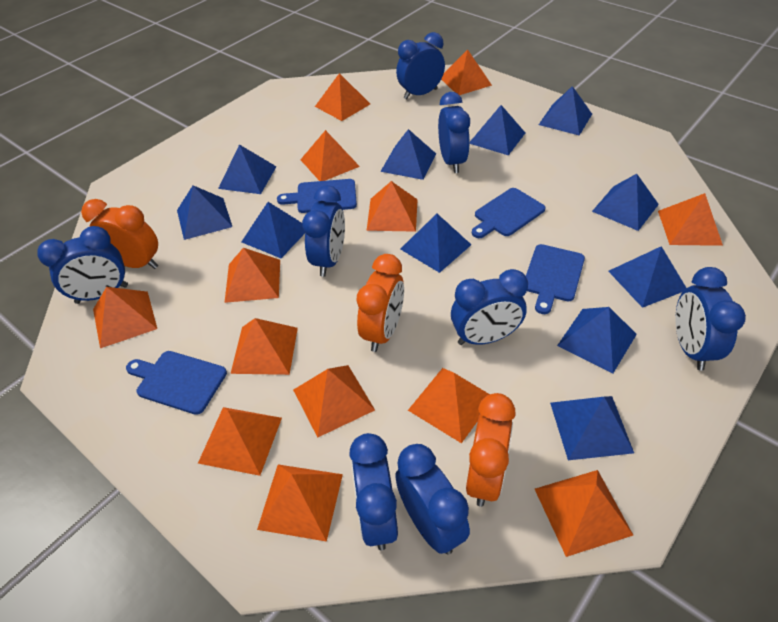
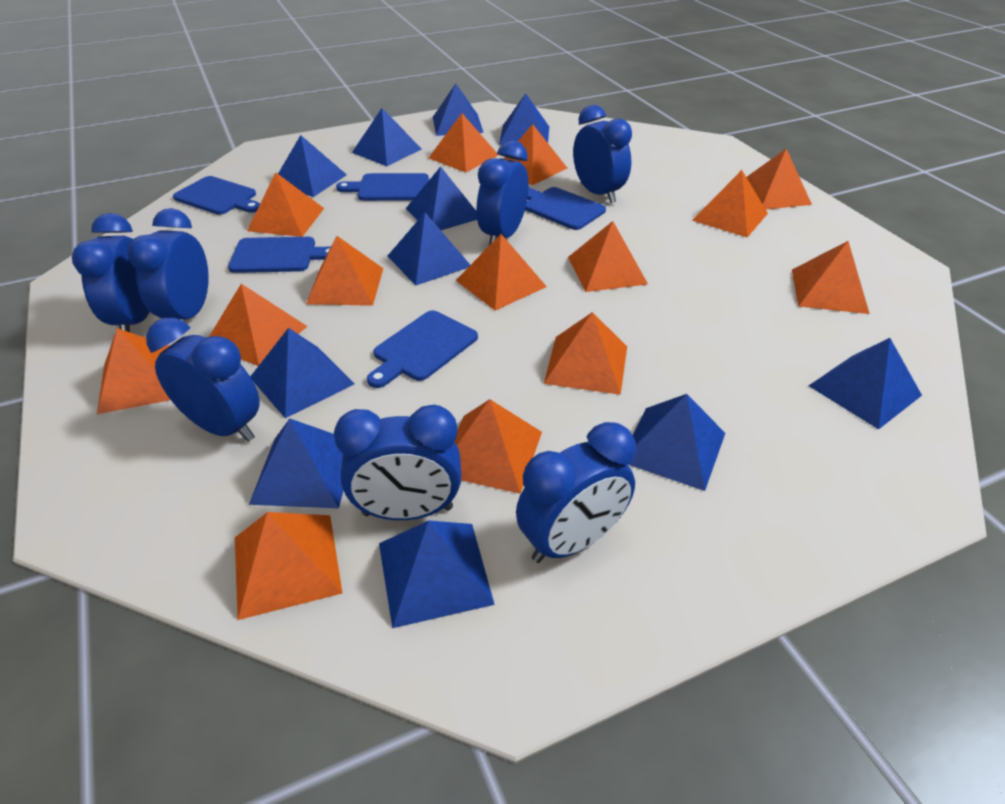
blue clock: 8 -> 7
blue cutting board: 4 -> 5
orange clock: 3 -> 0
orange pyramid: 13 -> 14

